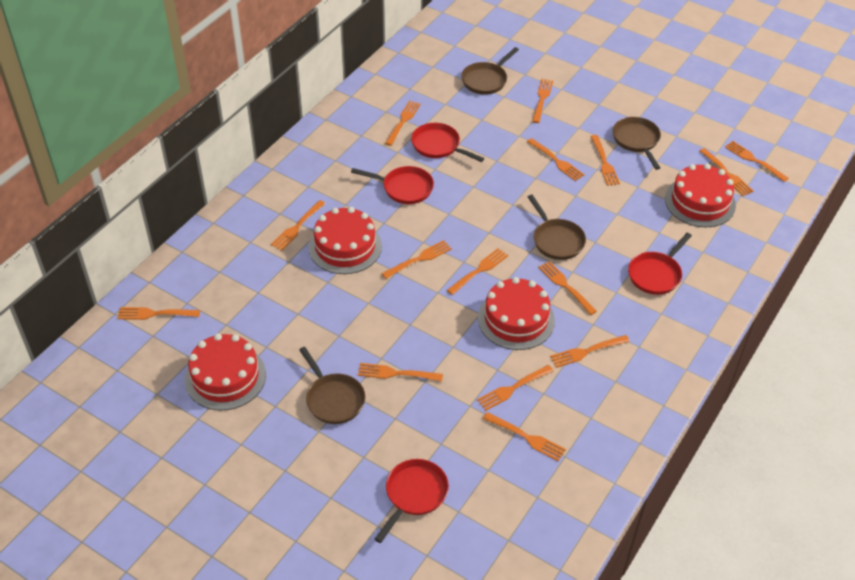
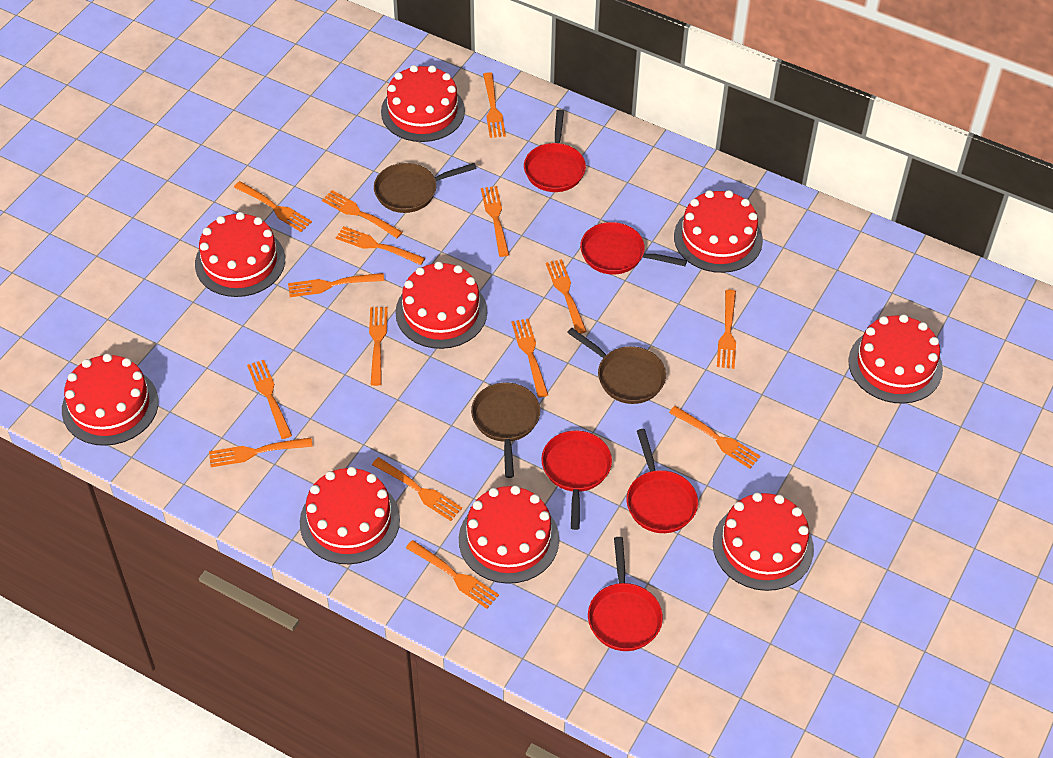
brown pan: 4 -> 3
red cake: 4 -> 9
red pan: 4 -> 5

